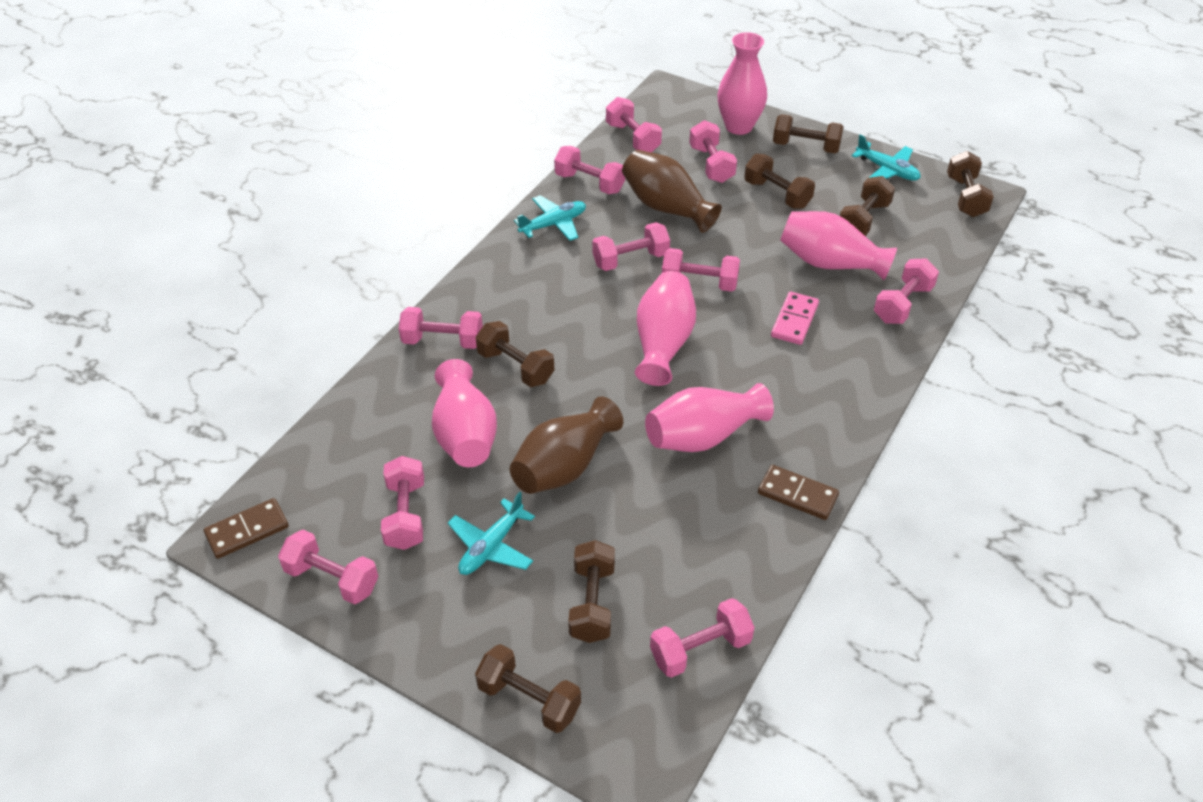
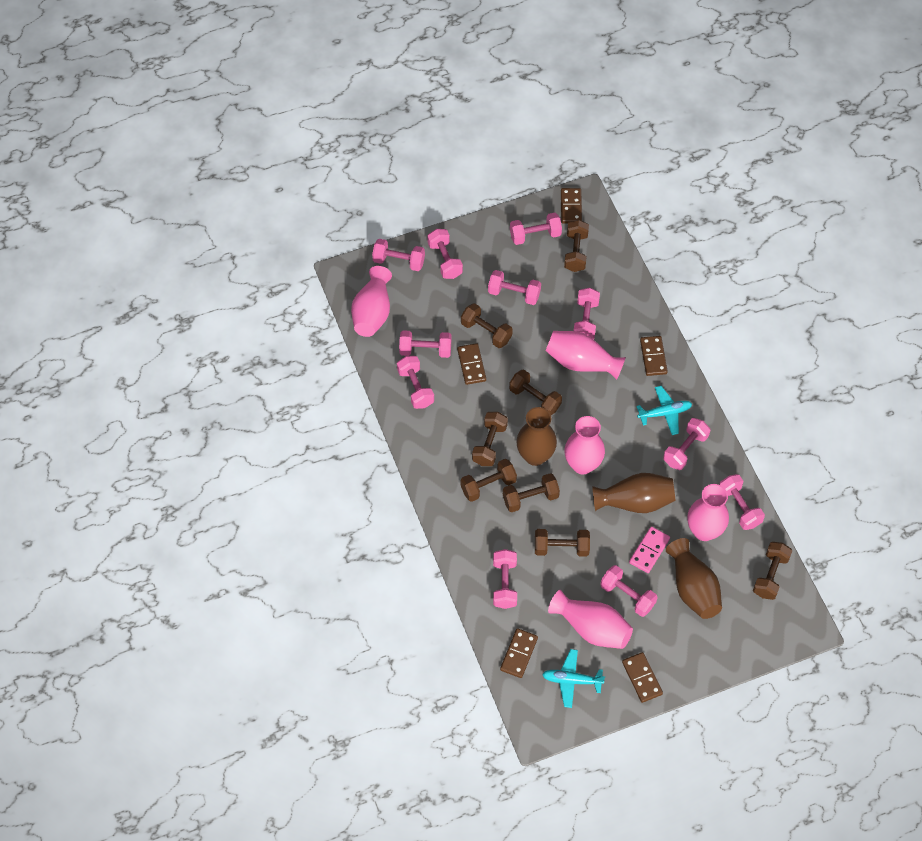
brown domino: 2 -> 5
brown dumbbell: 7 -> 8
brown vase: 2 -> 3
pink dumbbell: 10 -> 11
turquoise plane: 3 -> 2

